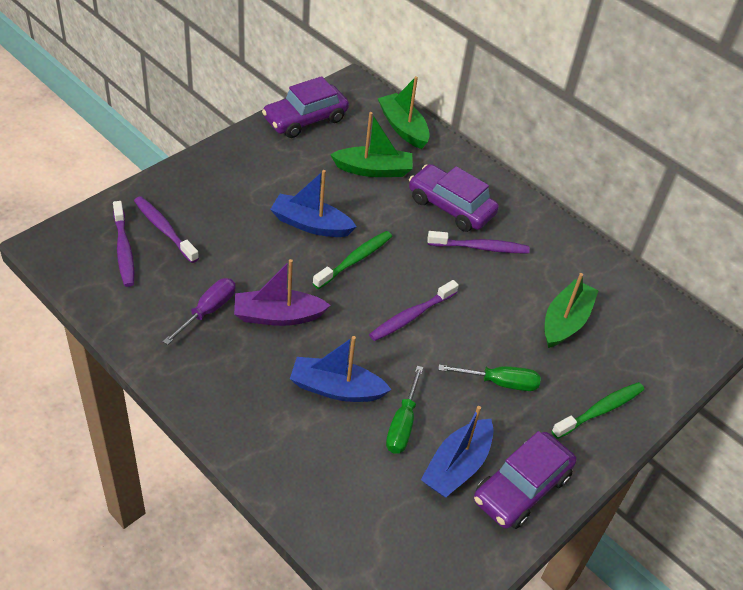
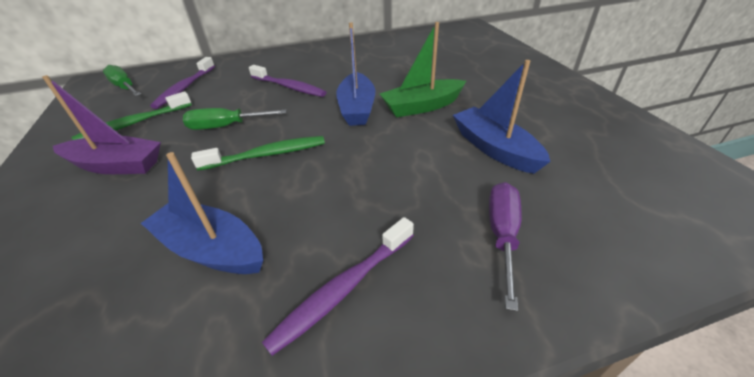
green boat: 3 -> 1
purple car: 3 -> 0
purple toothbrush: 4 -> 3

